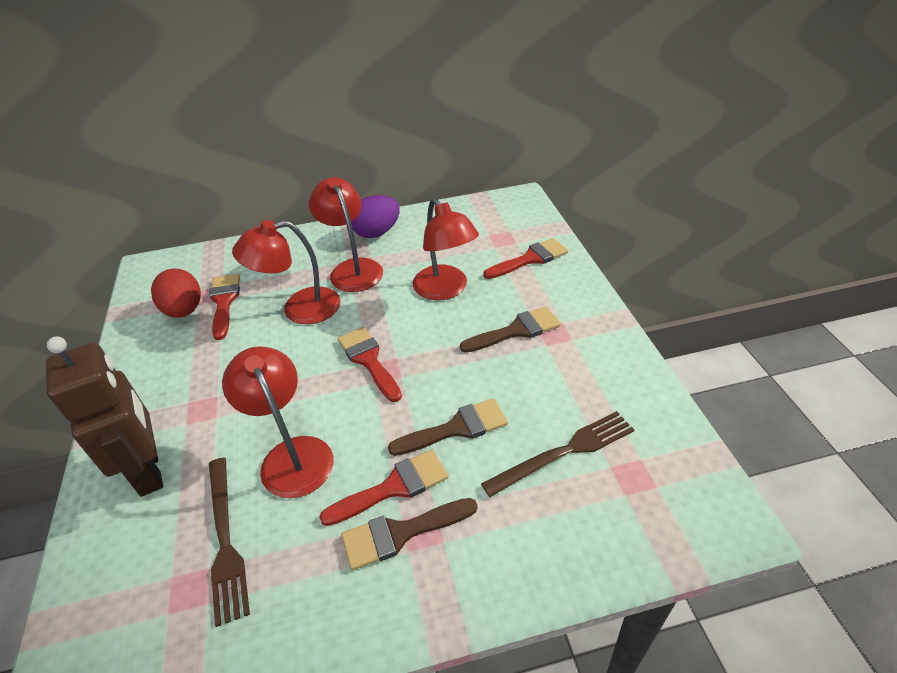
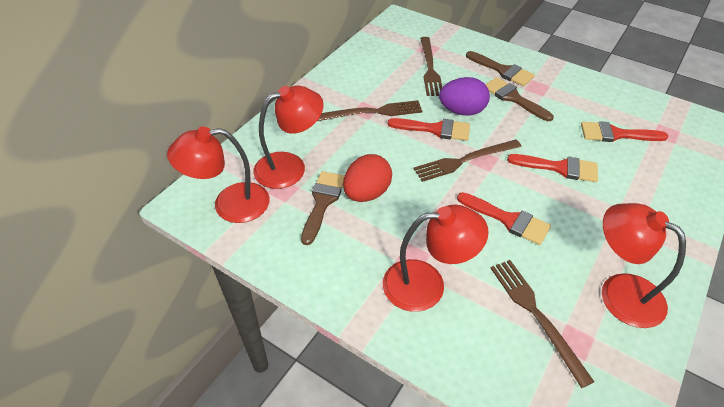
brown fork: 2 -> 4
brown robot: 1 -> 0

